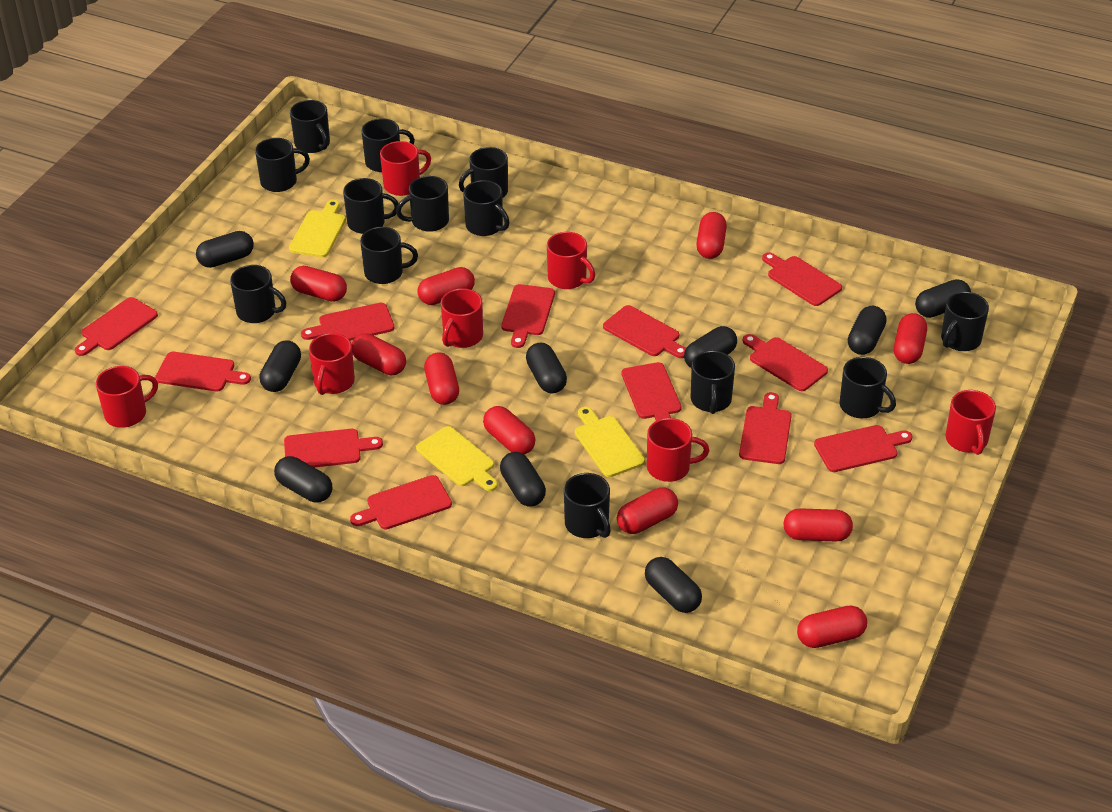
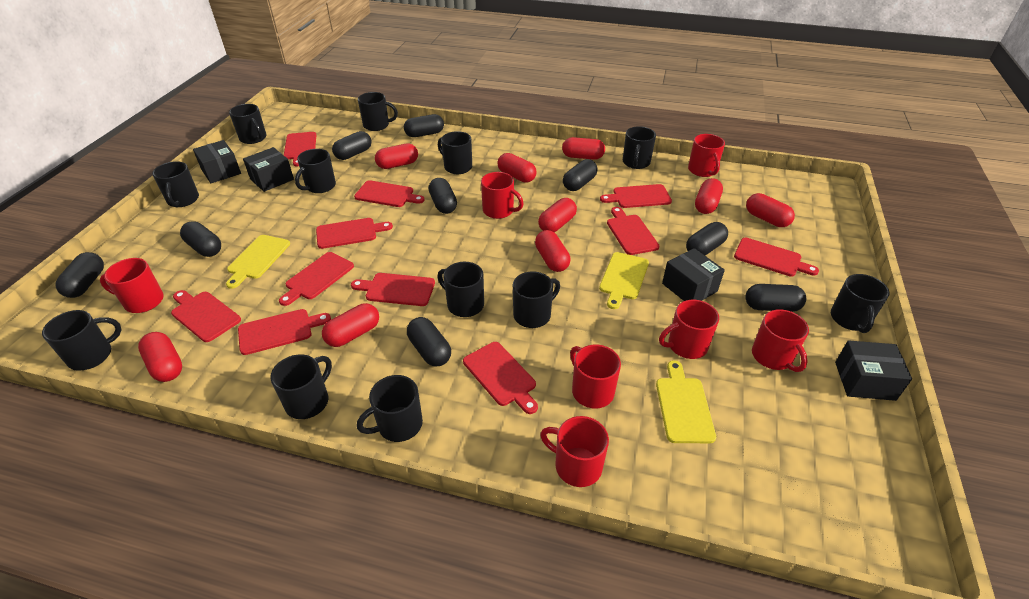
black box: 0 -> 4
black mug: 13 -> 12
red capsule: 10 -> 9
red cutting board: 12 -> 11

